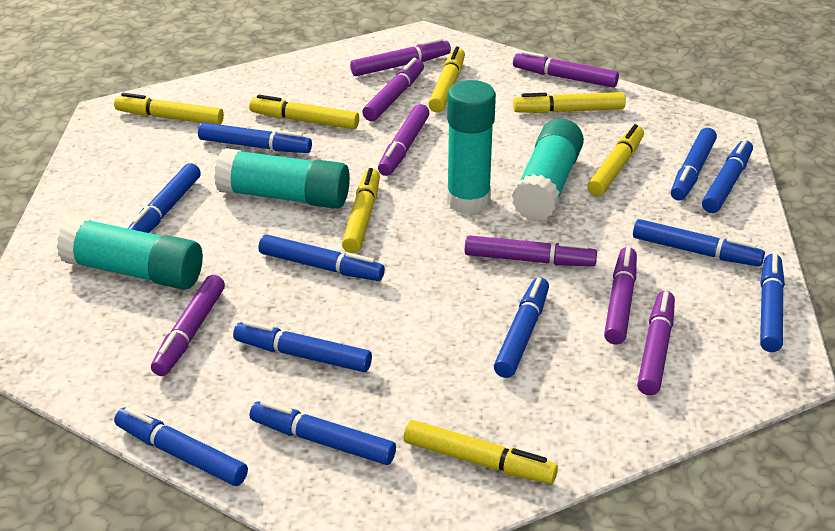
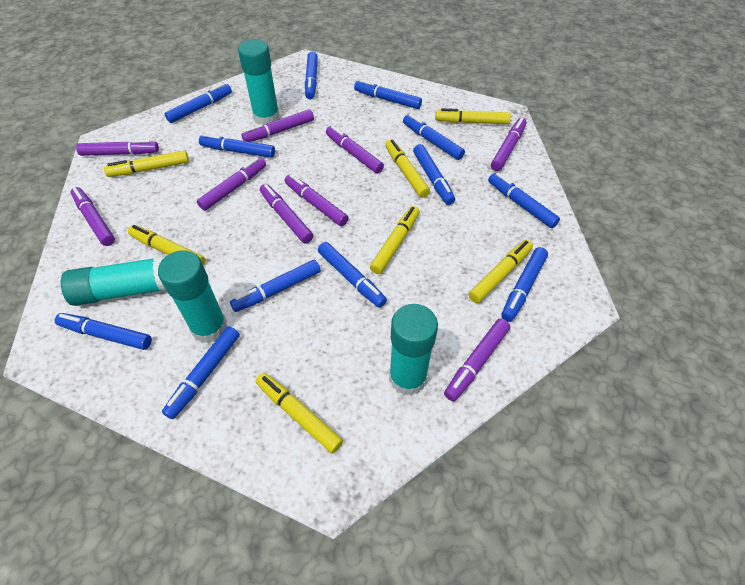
blue marker: 11 -> 12
purple marker: 8 -> 9

